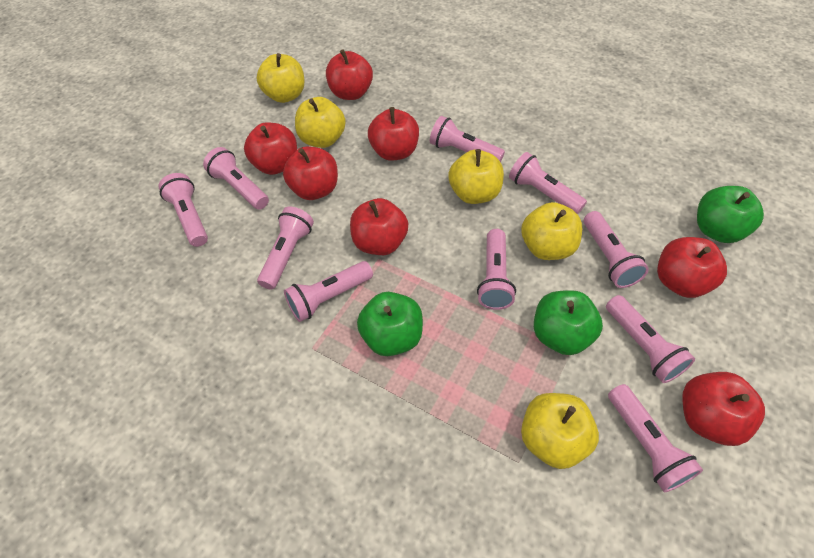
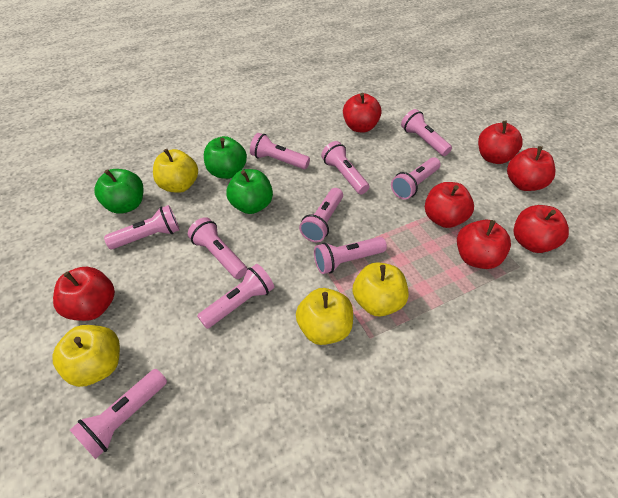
yellow apple: 5 -> 4

